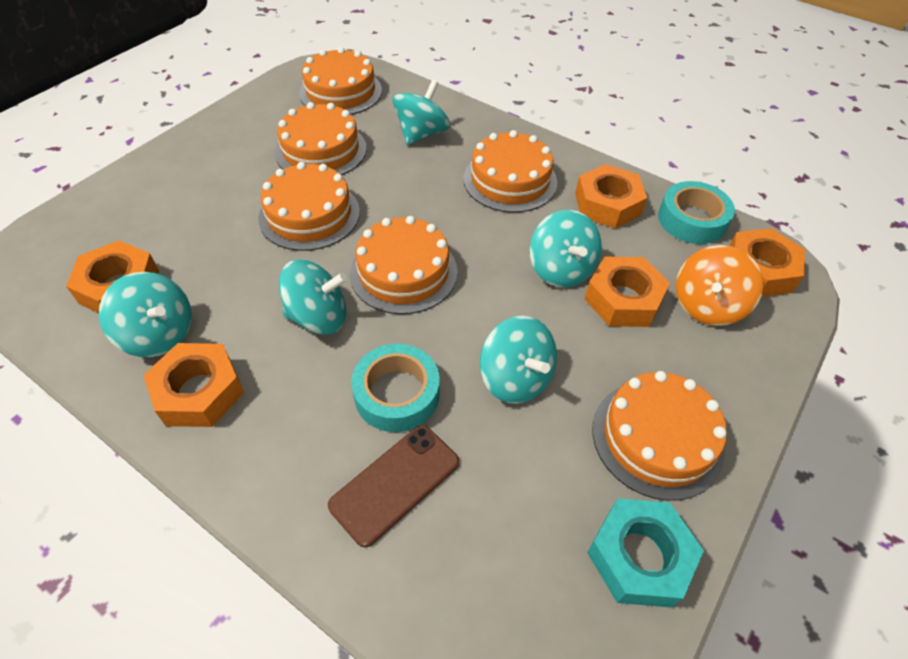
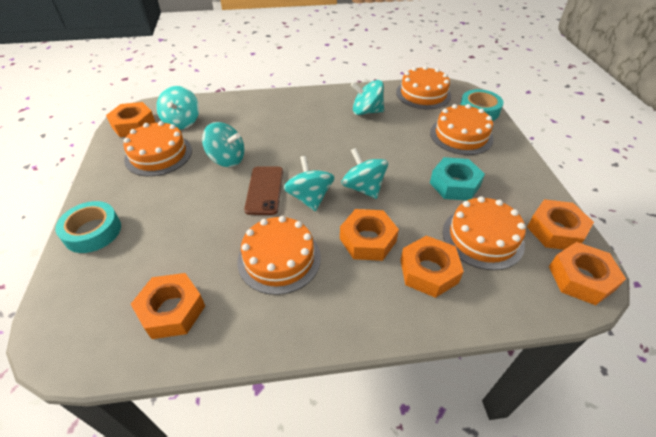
orange cake: 6 -> 5
orange nut: 5 -> 6
orange spinning top: 1 -> 0

